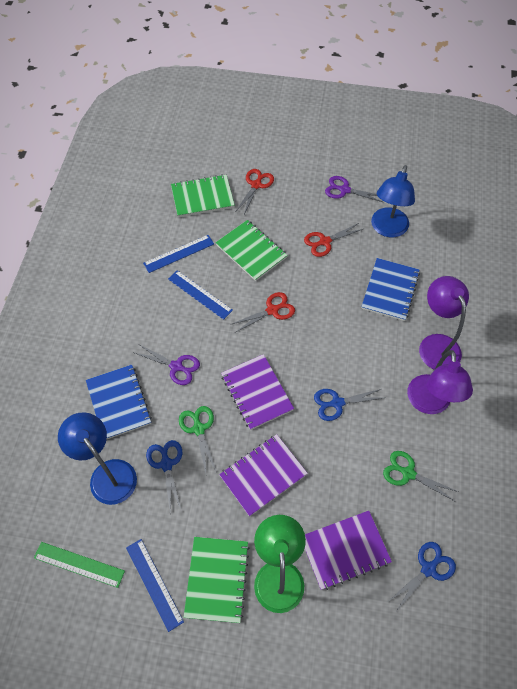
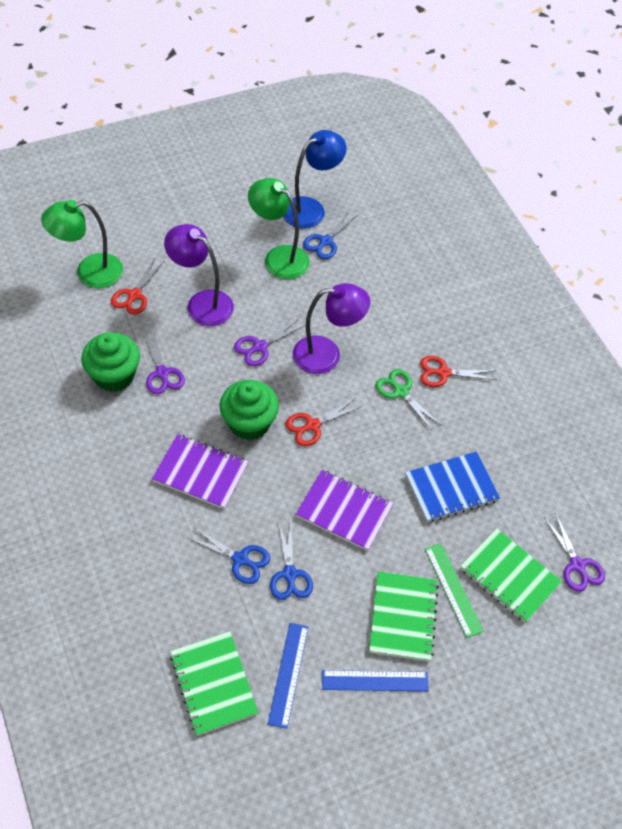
blue lamp: 2 -> 1
blue notebook: 2 -> 1
blue ruler: 3 -> 2
green cupcake: 0 -> 2
green lamp: 1 -> 2
green scissors: 2 -> 1
purple notebook: 3 -> 2
purple scissors: 2 -> 3

